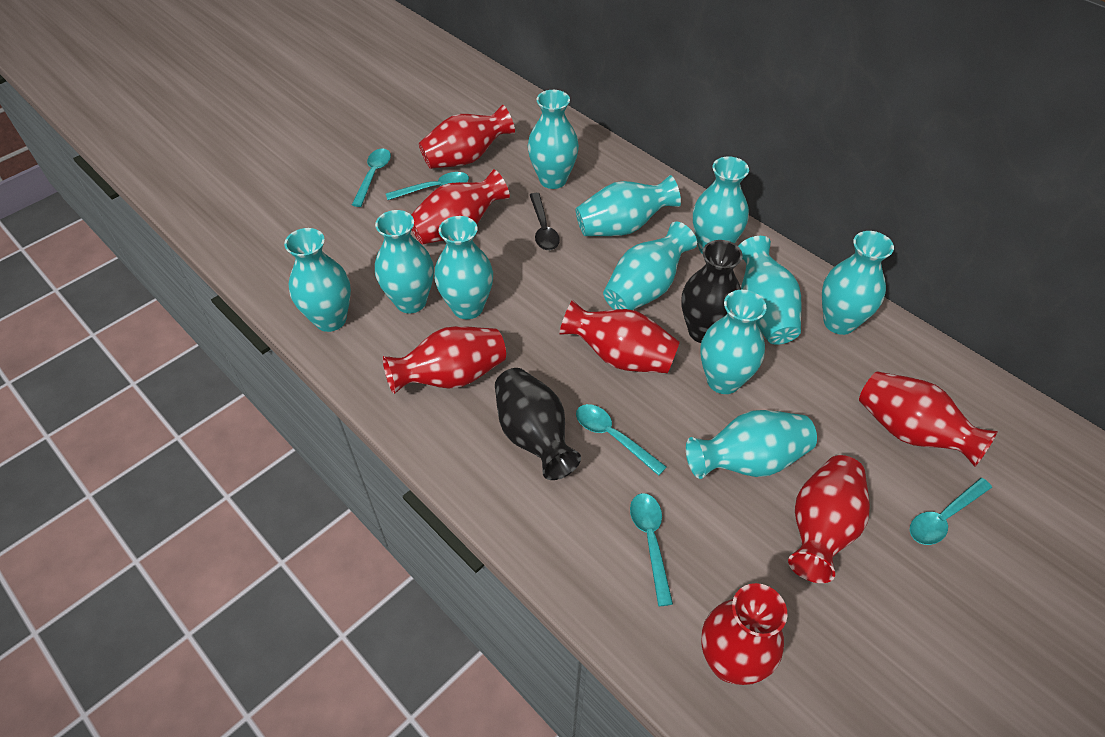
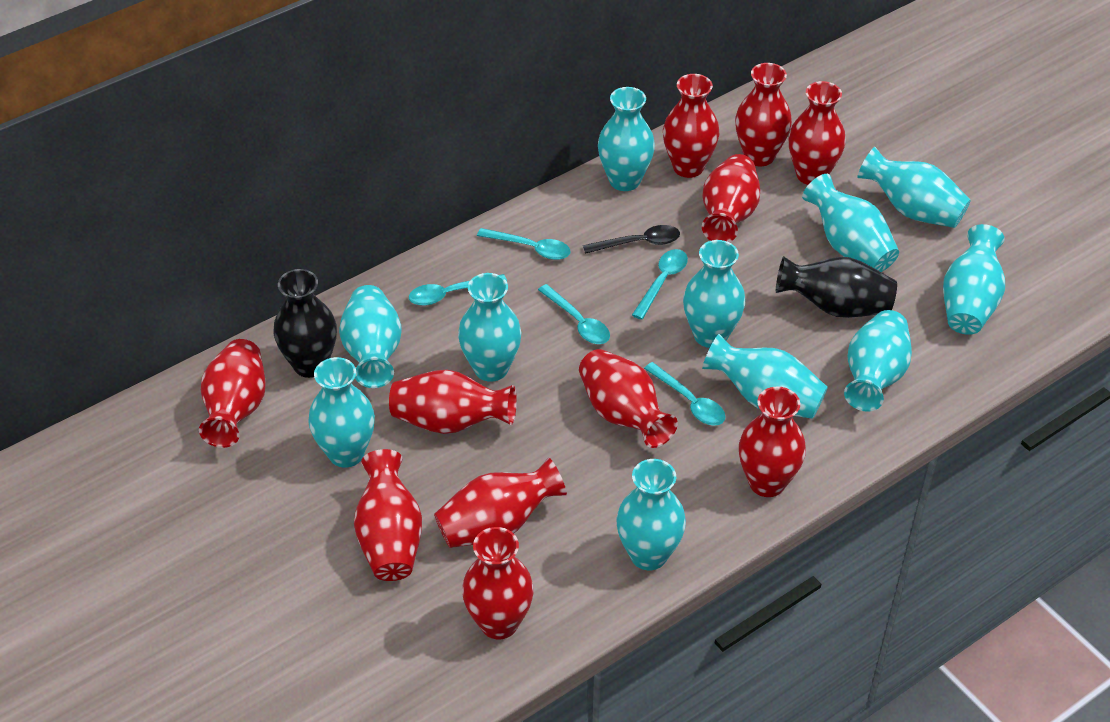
red vase: 7 -> 11

